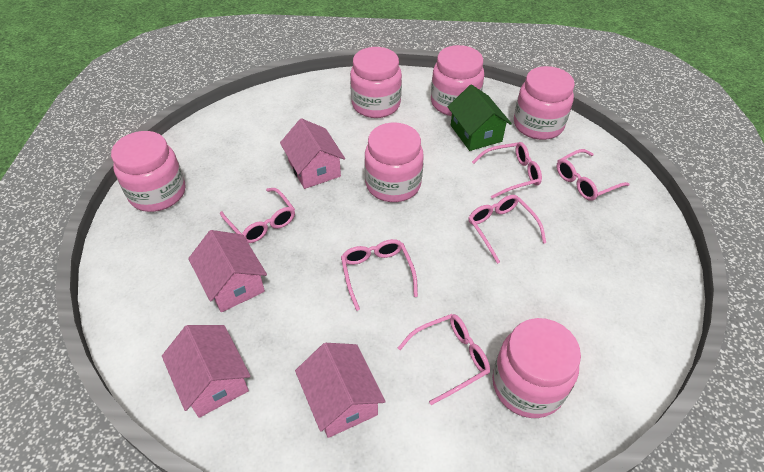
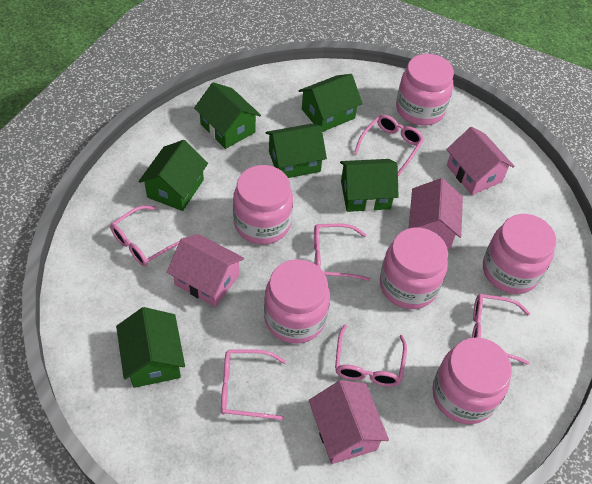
green house: 1 -> 6

